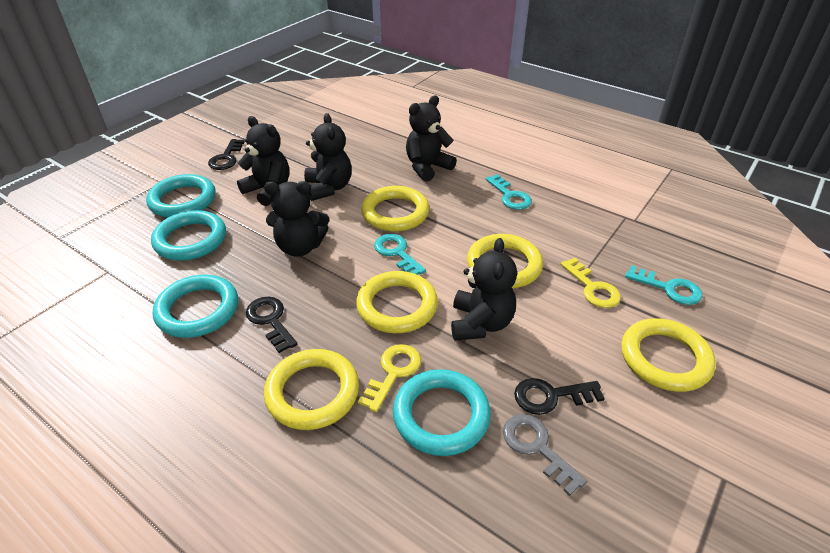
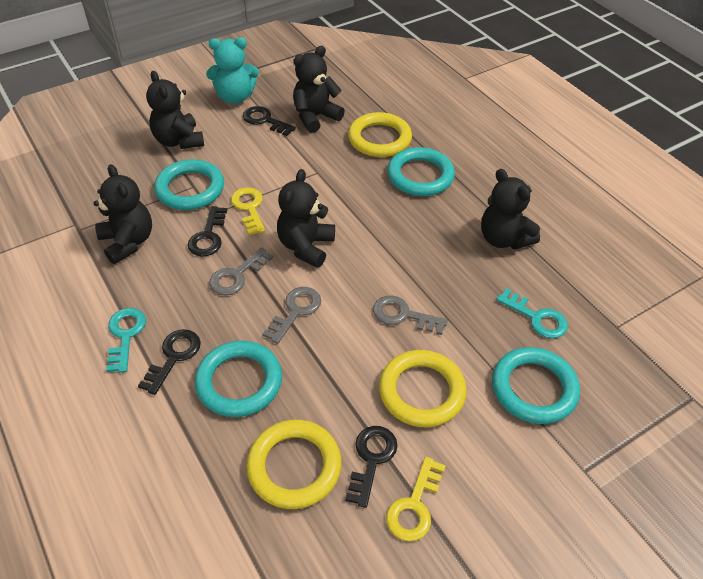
black key: 3 -> 4
grey key: 1 -> 3
turquoise key: 3 -> 2
turquoise teddy bear: 0 -> 1
yellow ring: 5 -> 3

